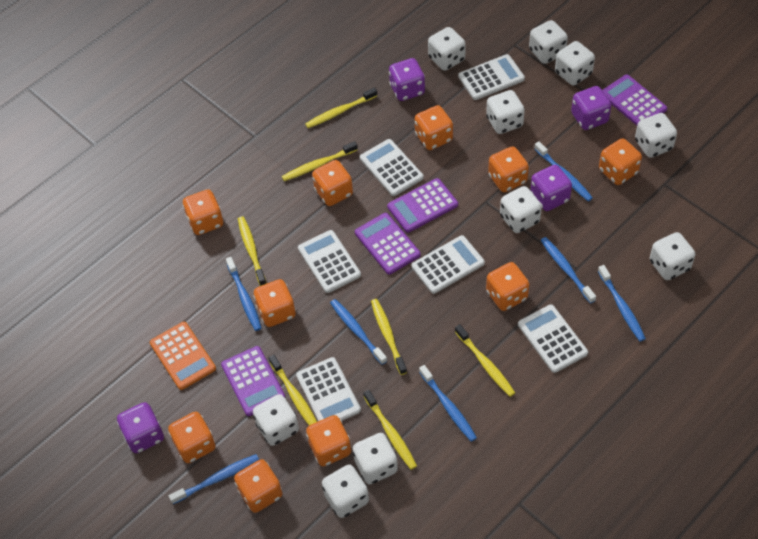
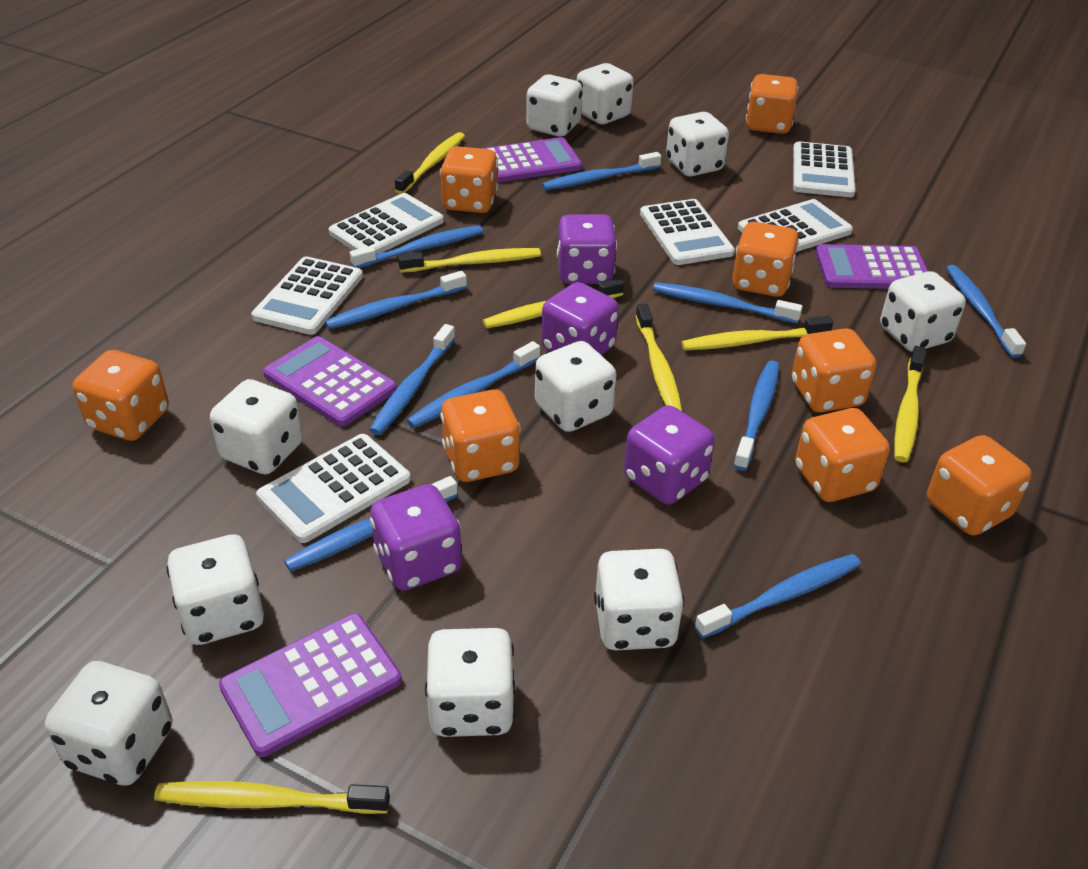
blue toothbrush: 7 -> 10
orange calculator: 1 -> 0
orange dice: 10 -> 8

